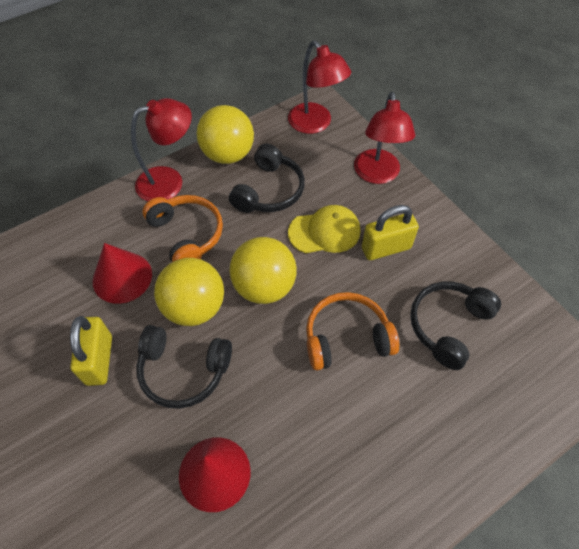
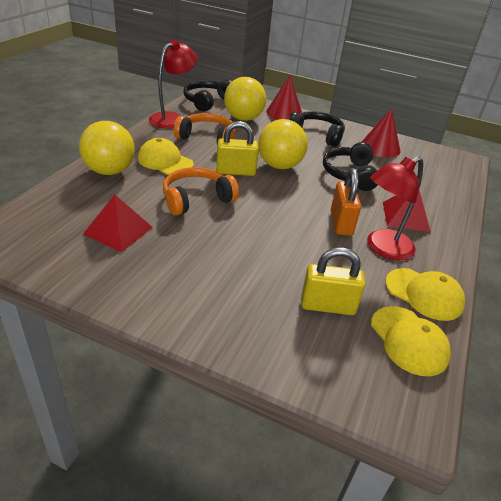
orange padlock: 0 -> 1
red lamp: 3 -> 2
red pyramid: 0 -> 2
yellow cap: 1 -> 3

